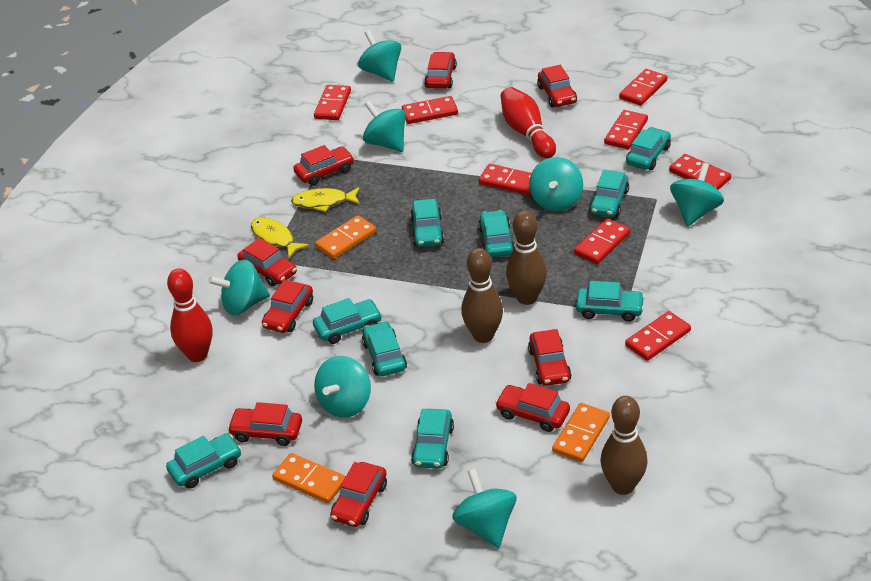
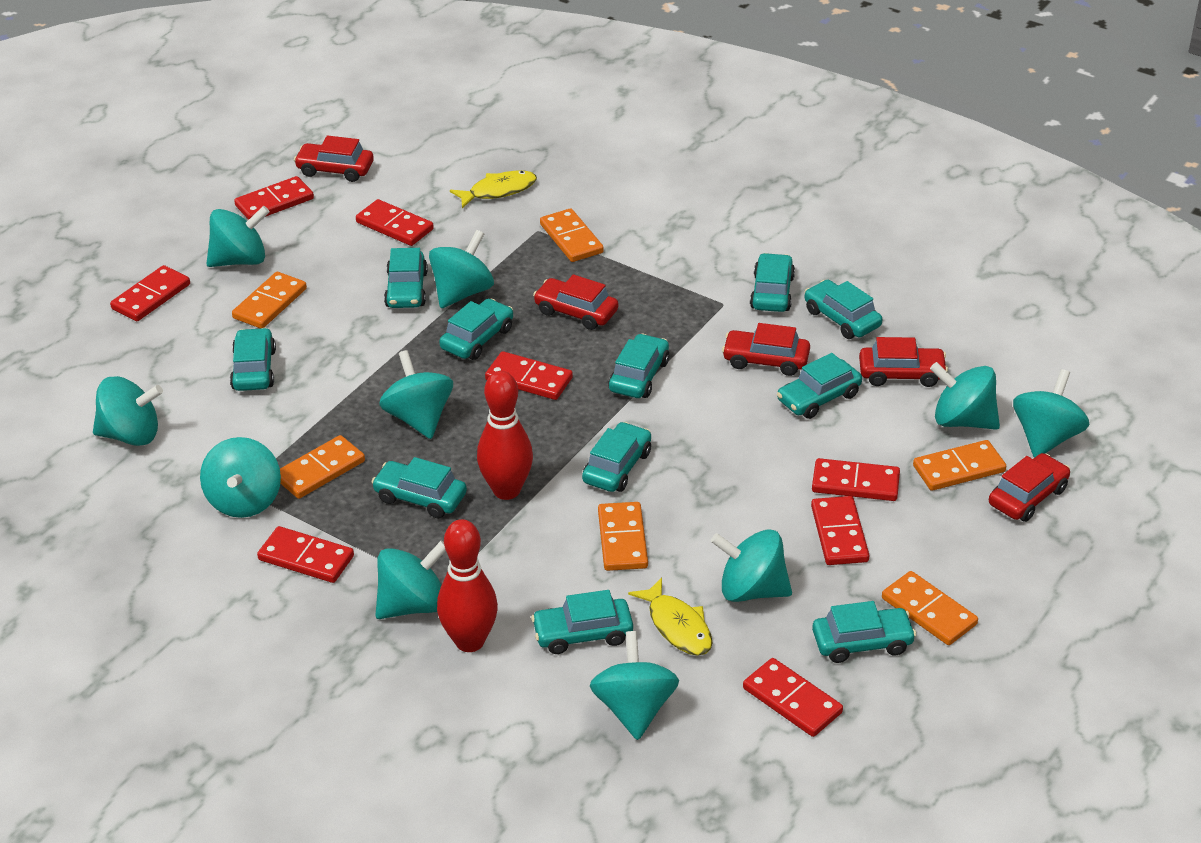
brown bowling pin: 3 -> 0
orange domino: 3 -> 6
red car: 9 -> 5
turquoise car: 9 -> 11
turquoise spinning top: 7 -> 10

